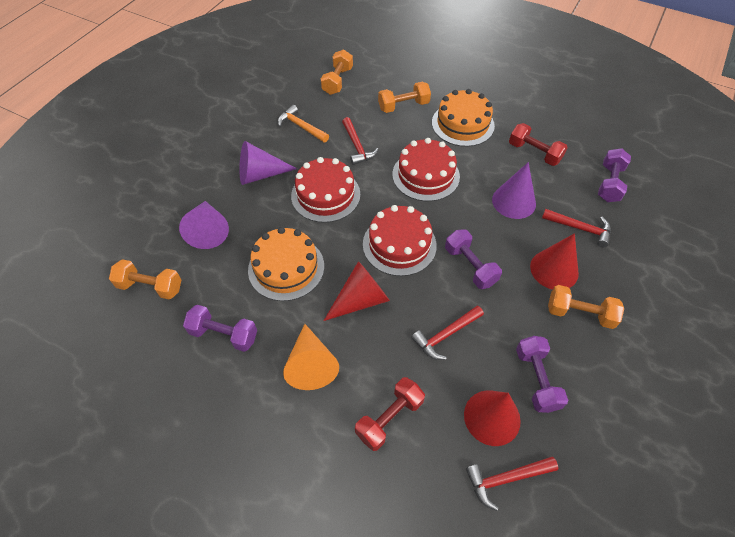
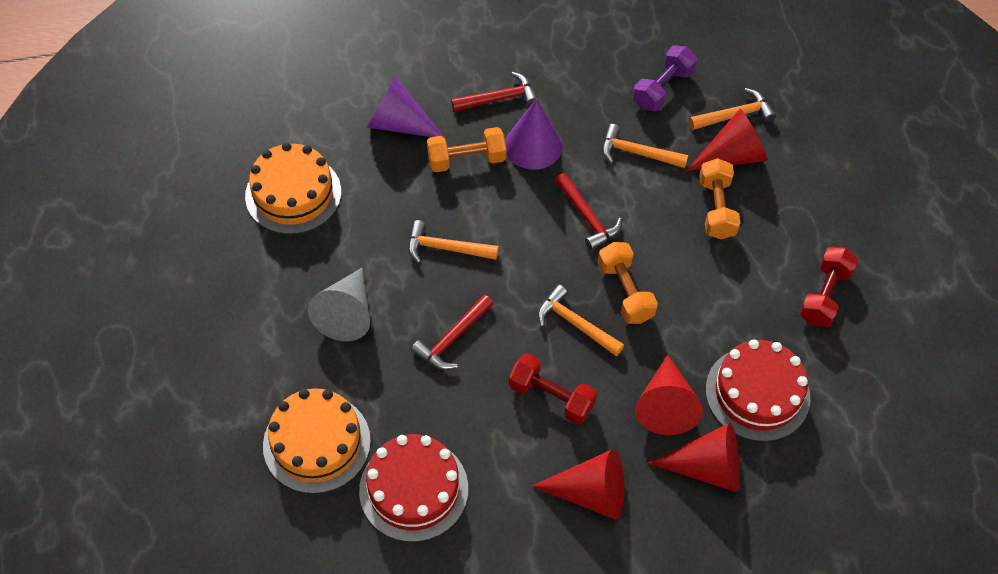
grey cone: 0 -> 1
orange cone: 1 -> 0
orange dumbbell: 4 -> 3
orange hammer: 1 -> 4
purple cone: 3 -> 2
purple dumbbell: 4 -> 1
red cake: 3 -> 2
red cone: 3 -> 4
red hammer: 4 -> 3

